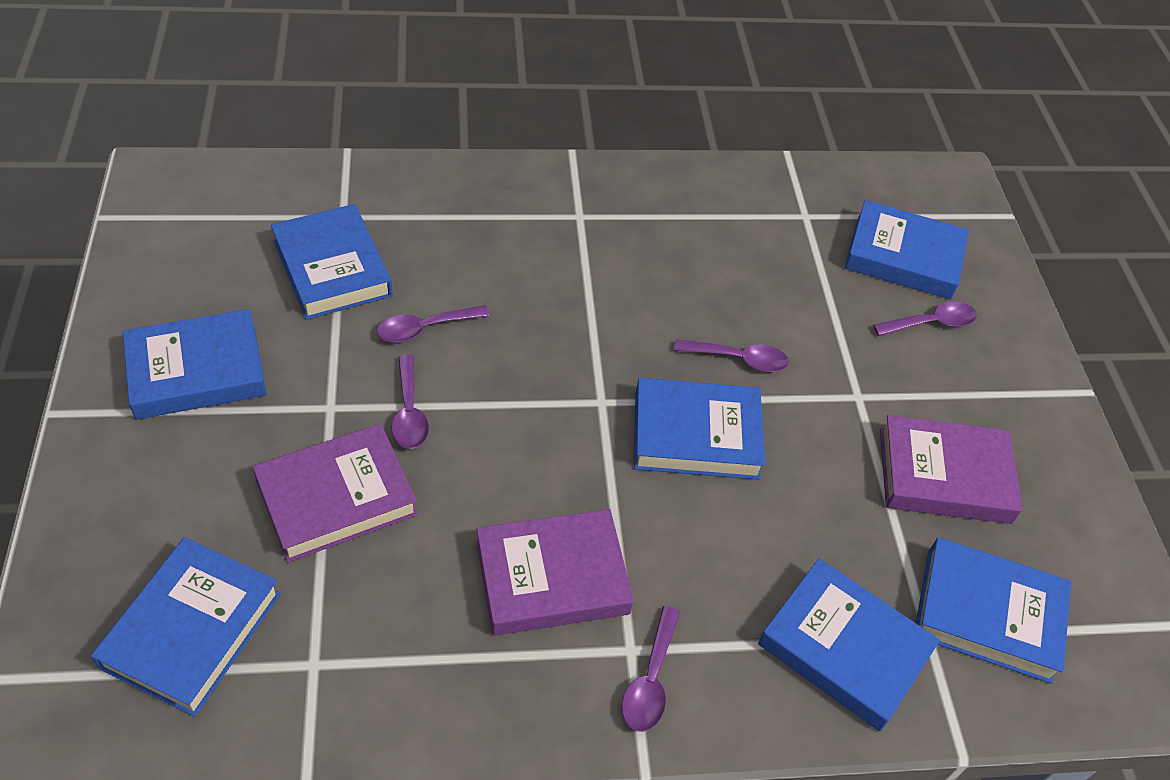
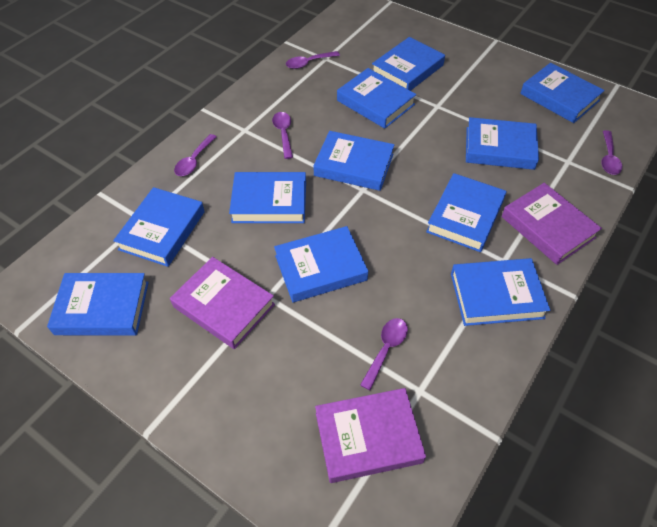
blue book: 7 -> 11

